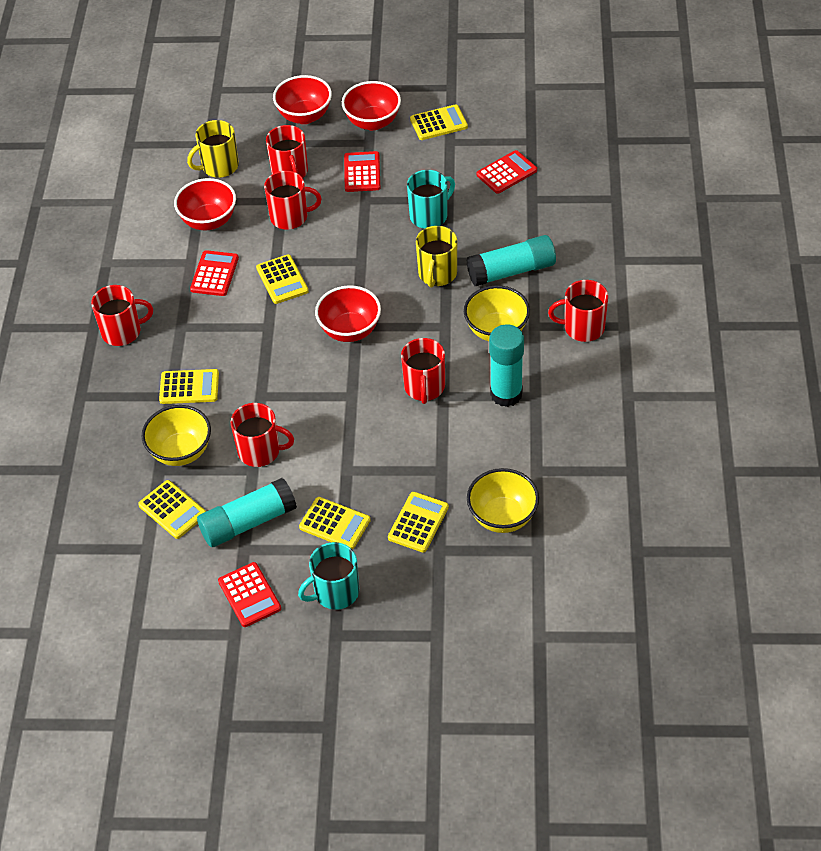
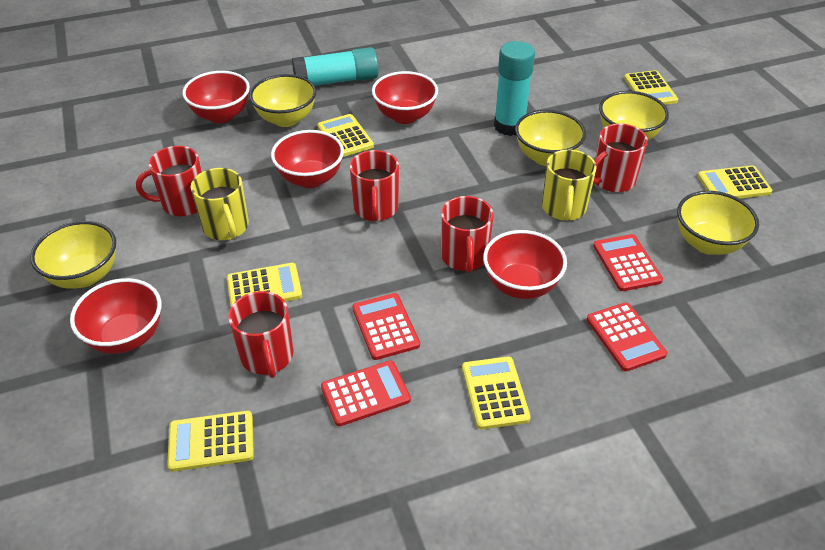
red bowl: 4 -> 5
red mug: 6 -> 5
turquoise glue stick: 3 -> 2
turquoise mug: 2 -> 0
yellow bowl: 3 -> 5

